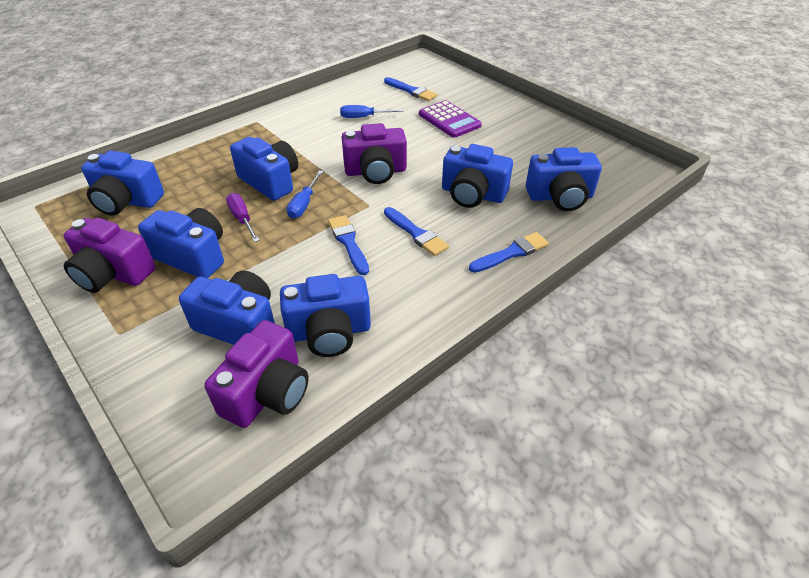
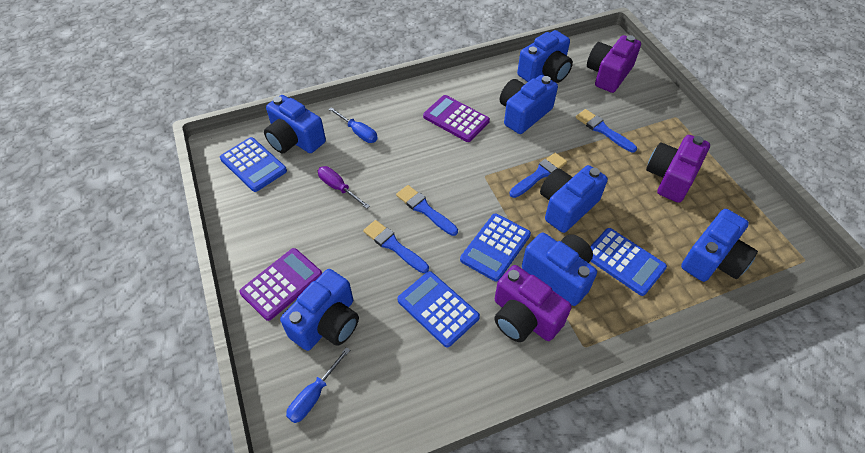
blue calculator: 0 -> 4
purple calculator: 1 -> 2

